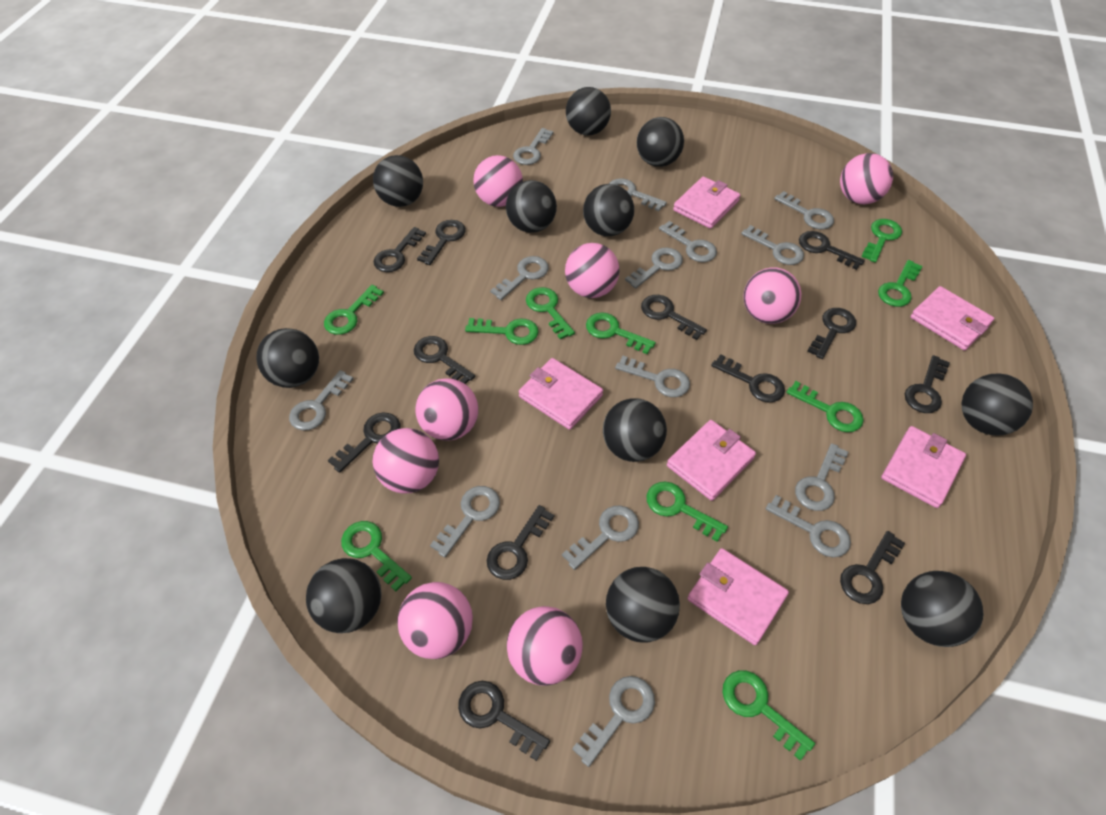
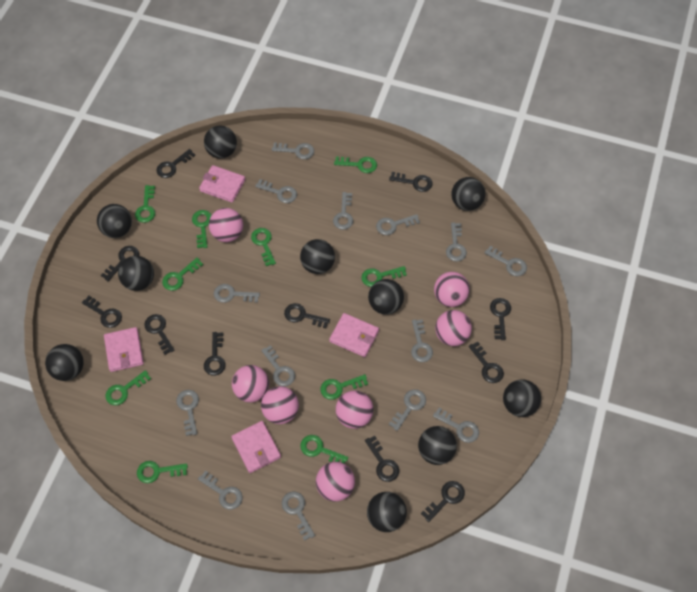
black ball: 11 -> 10
black key: 12 -> 11
pink ball: 8 -> 7
pink wallet: 6 -> 4

